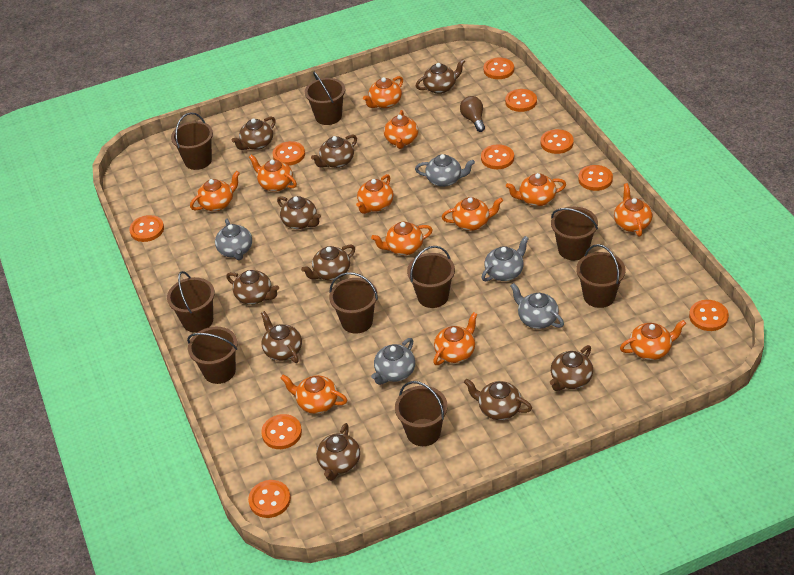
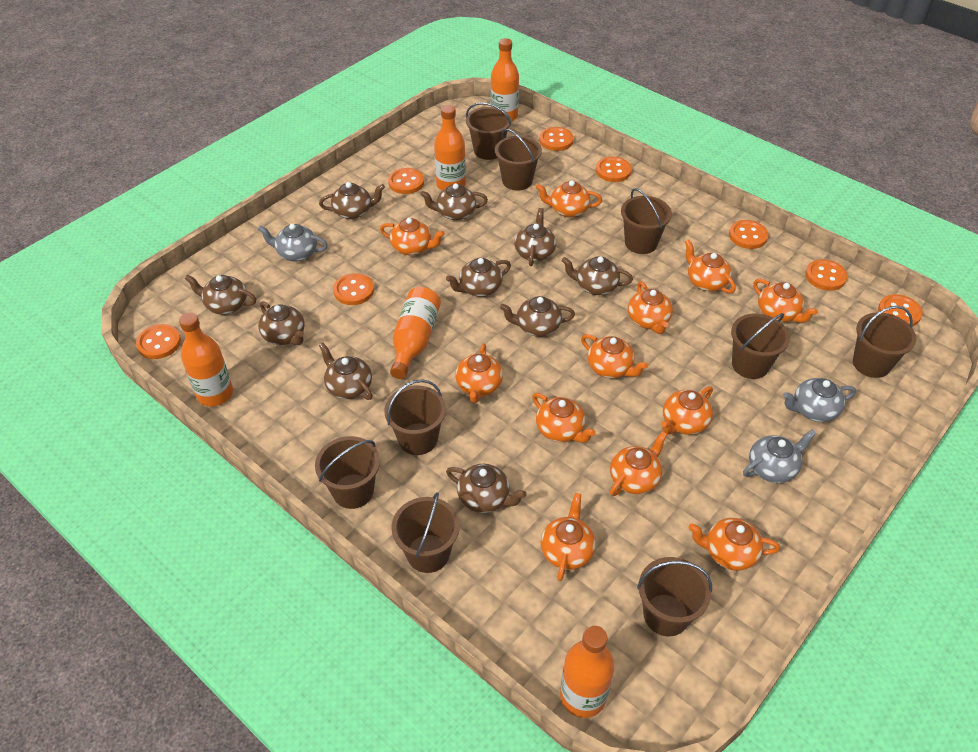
brown light bulb: 1 -> 0
grey teapot: 5 -> 3
orange bottle: 0 -> 5
orange button: 10 -> 8

